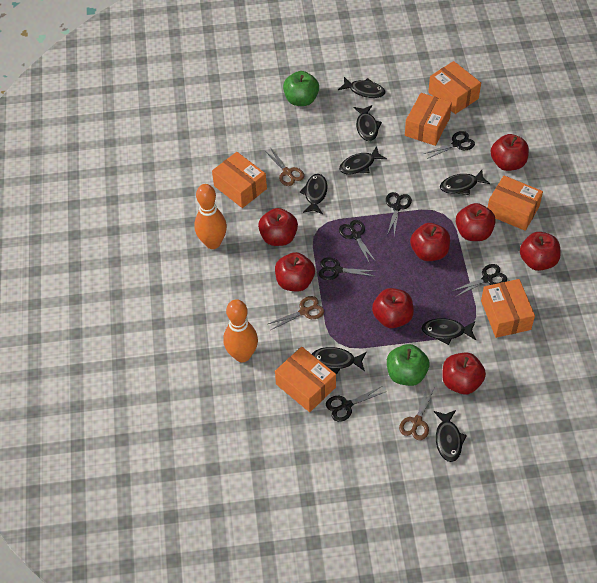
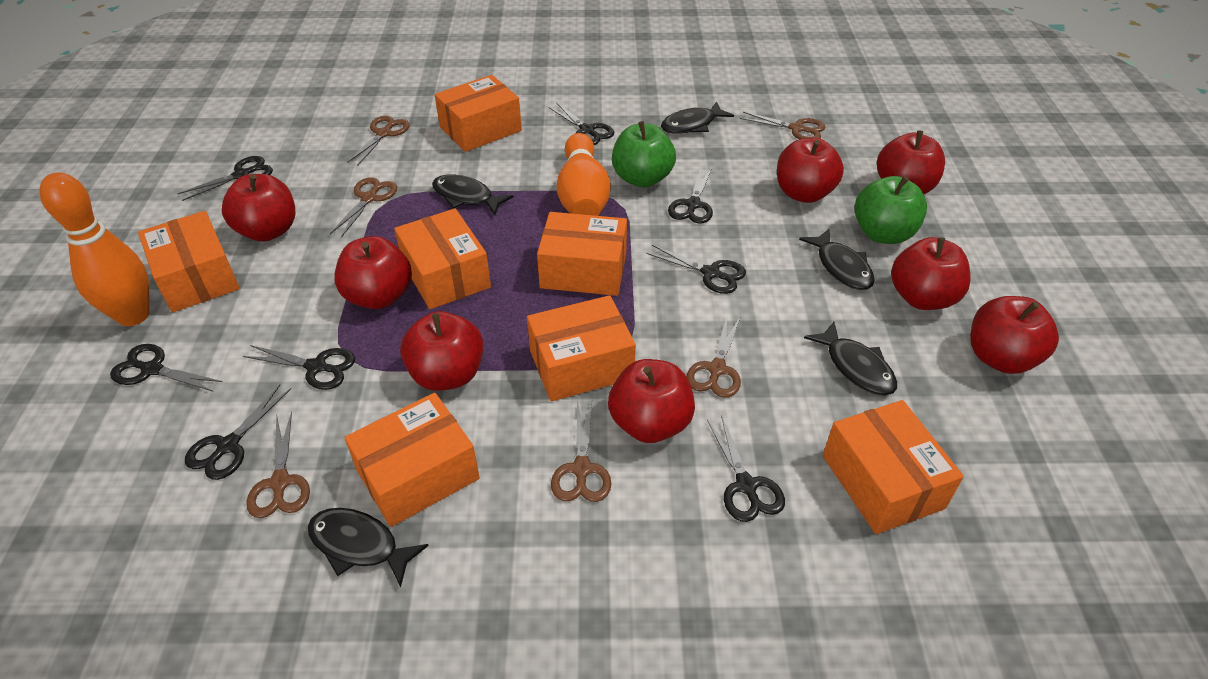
black fish: 8 -> 5
black scissors: 6 -> 8
brown scissors: 3 -> 6
orange box: 6 -> 7

